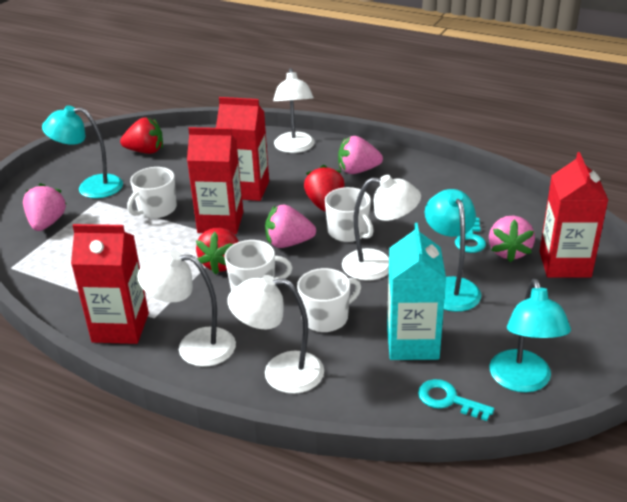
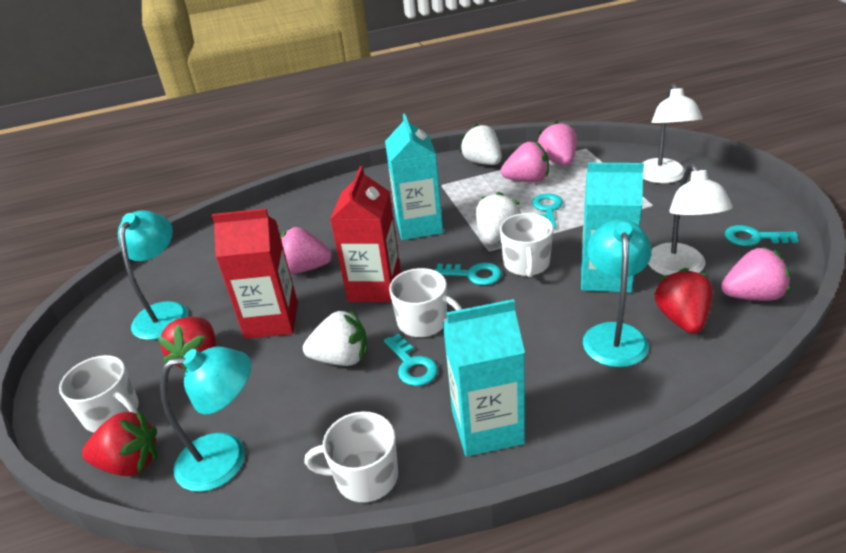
red carton: 4 -> 2
turquoise carton: 1 -> 3
turquoise key: 2 -> 4
white lamp: 4 -> 2
white strawberry: 0 -> 3

